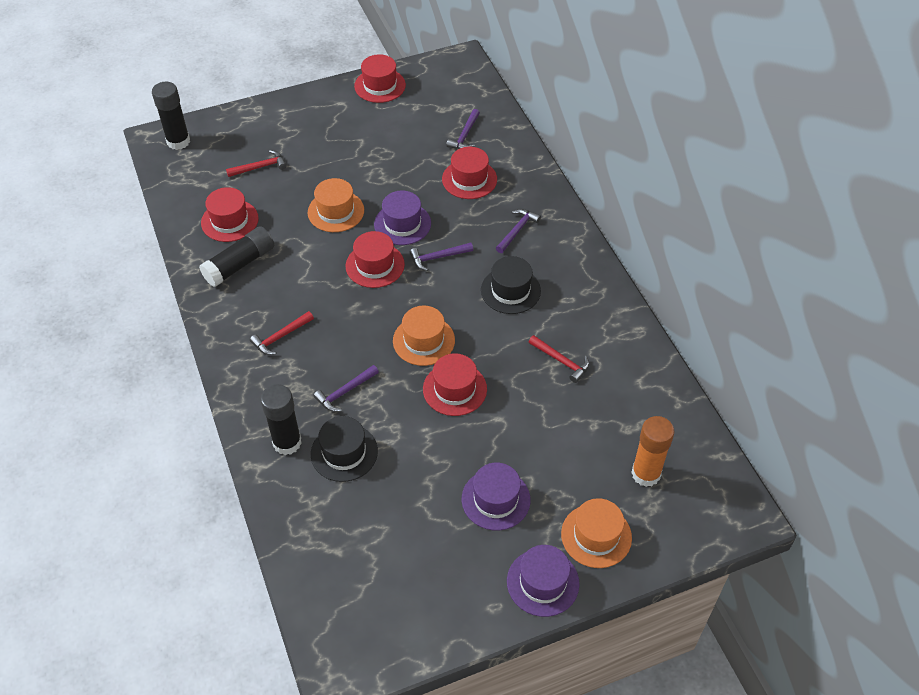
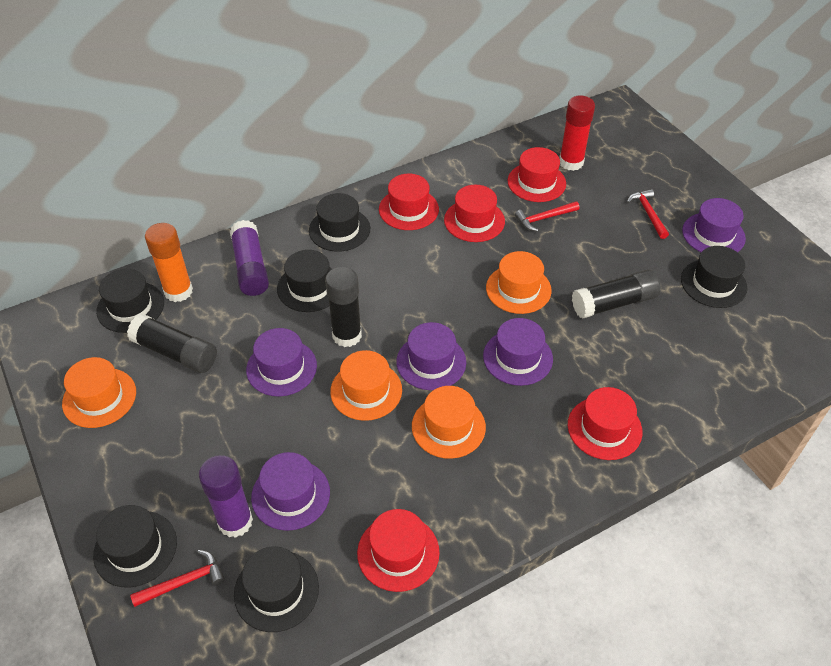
black hat: 2 -> 6
orange hat: 3 -> 4
purple glue stick: 0 -> 2
purple hammer: 4 -> 0
purple hat: 3 -> 5
red glue stick: 0 -> 1

